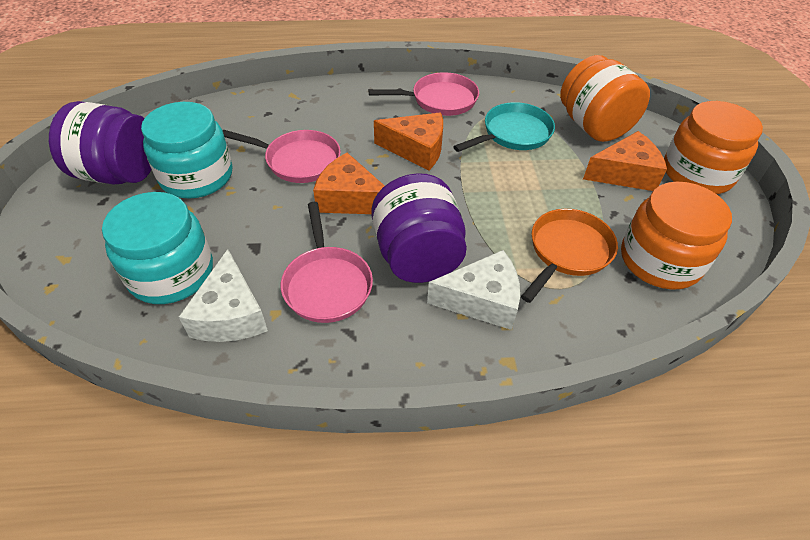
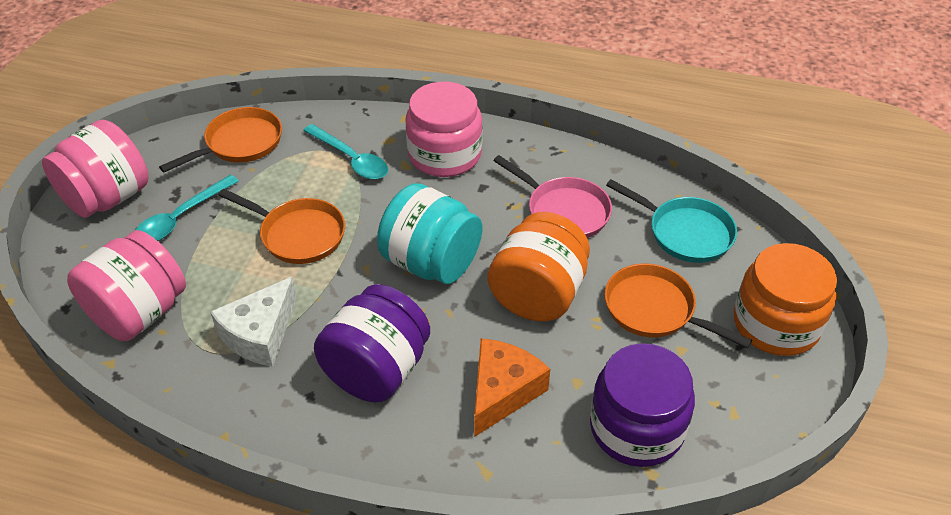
orange cheese: 3 -> 1
orange jar: 3 -> 2
orange pan: 1 -> 3
pink jar: 0 -> 3
pink pan: 3 -> 1
turquoise jar: 2 -> 1
turquoise spoon: 0 -> 2
white cheese: 2 -> 1

